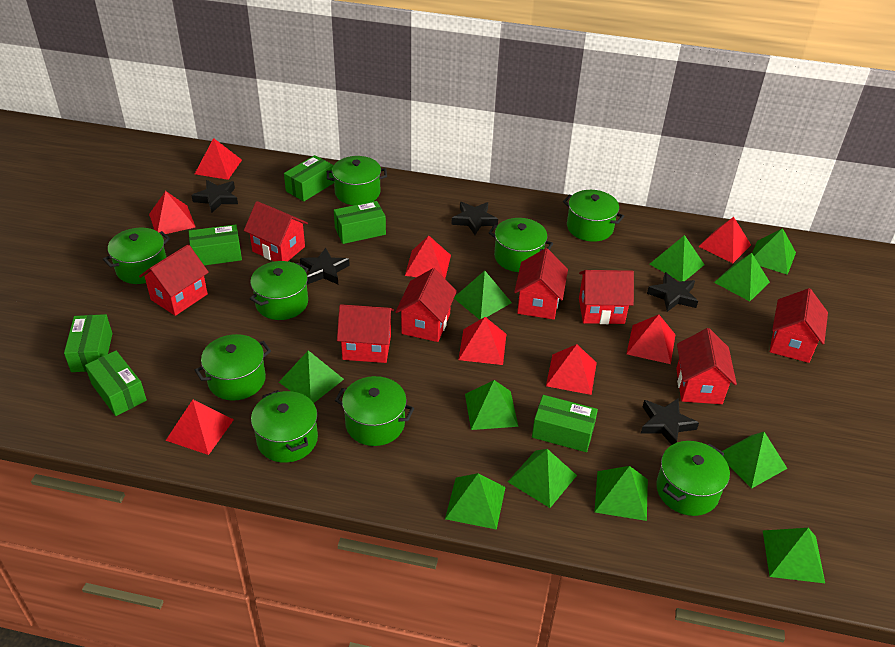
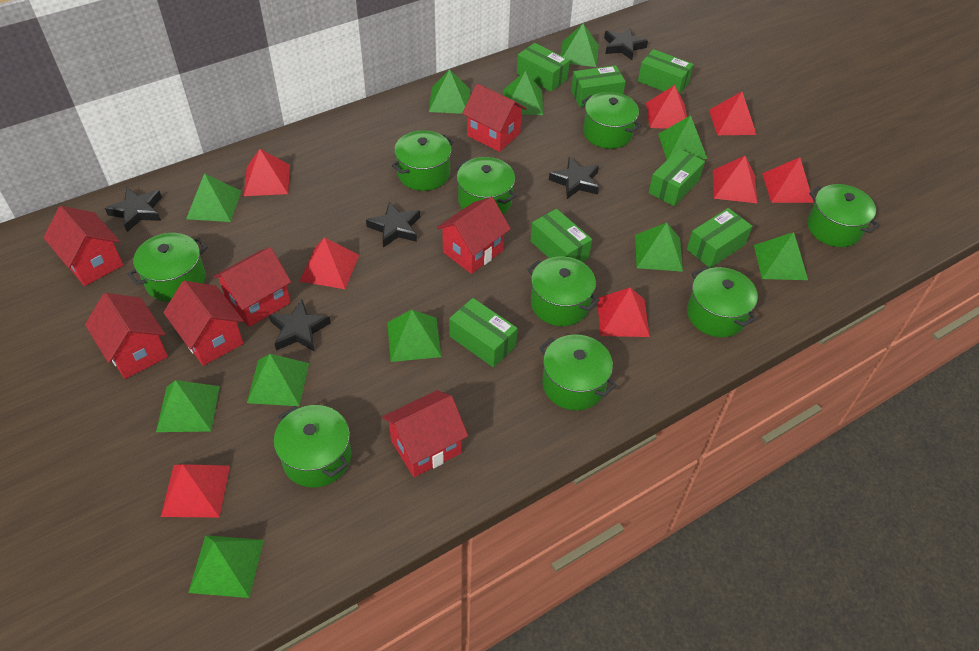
green box: 6 -> 7
red house: 8 -> 7

